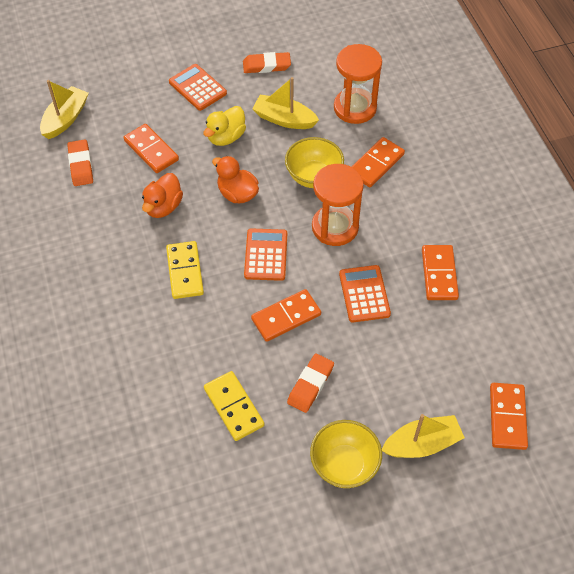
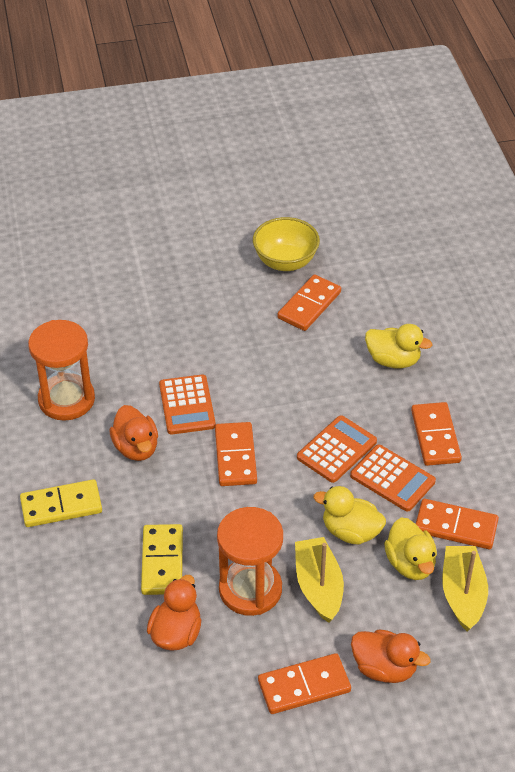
orange duck: 2 -> 3
orange eraser: 3 -> 0
yellow boat: 3 -> 2
yellow bowl: 2 -> 1
yellow duck: 1 -> 3

